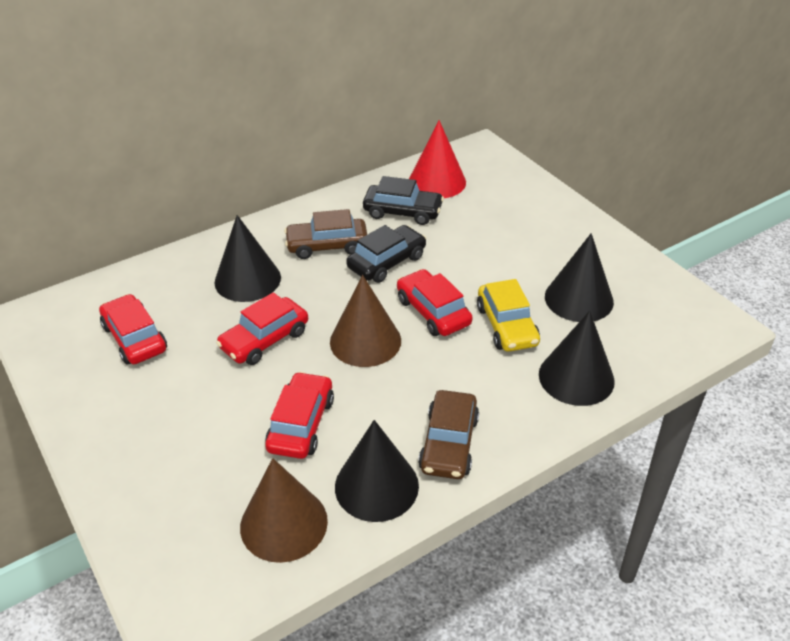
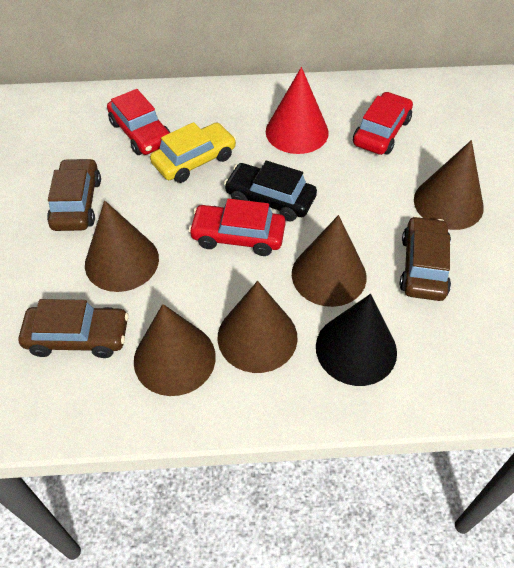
black car: 2 -> 1
black cone: 4 -> 1
brown car: 2 -> 3
brown cone: 2 -> 5
red car: 4 -> 3

